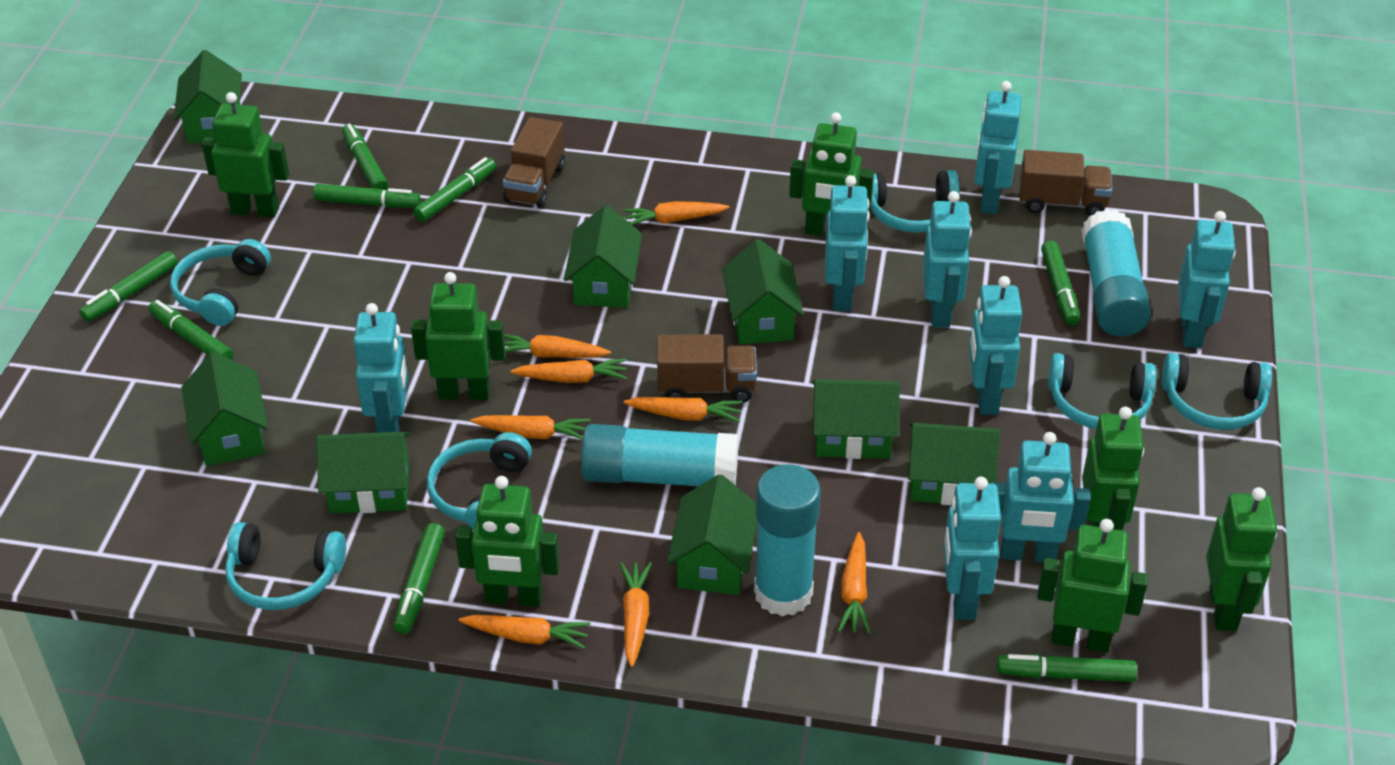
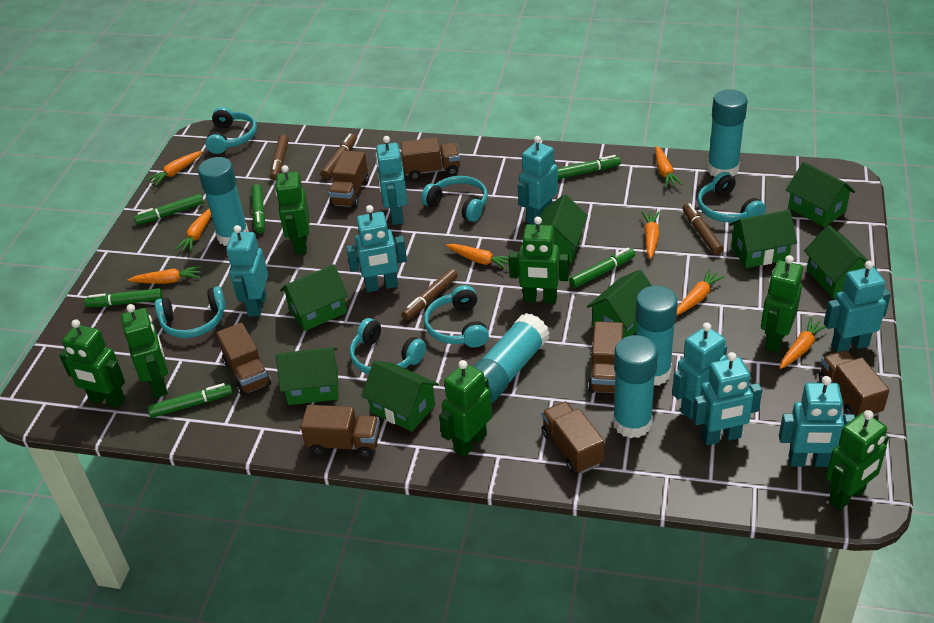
brown marker: 0 -> 4
brown truck: 3 -> 7
green marker: 8 -> 6
turquoise glue stick: 3 -> 5

